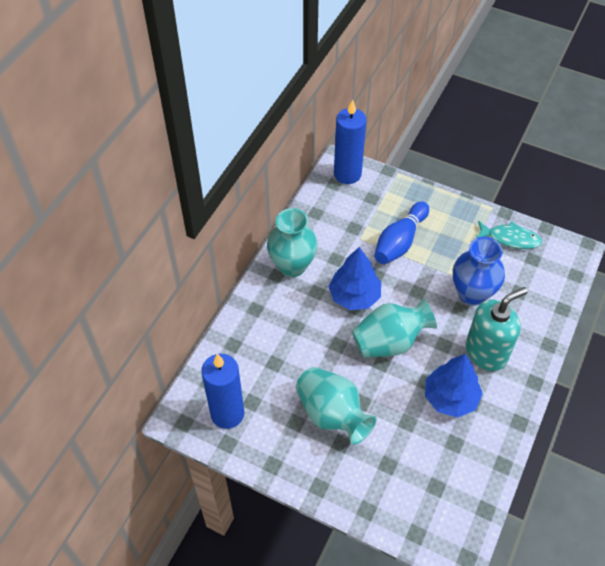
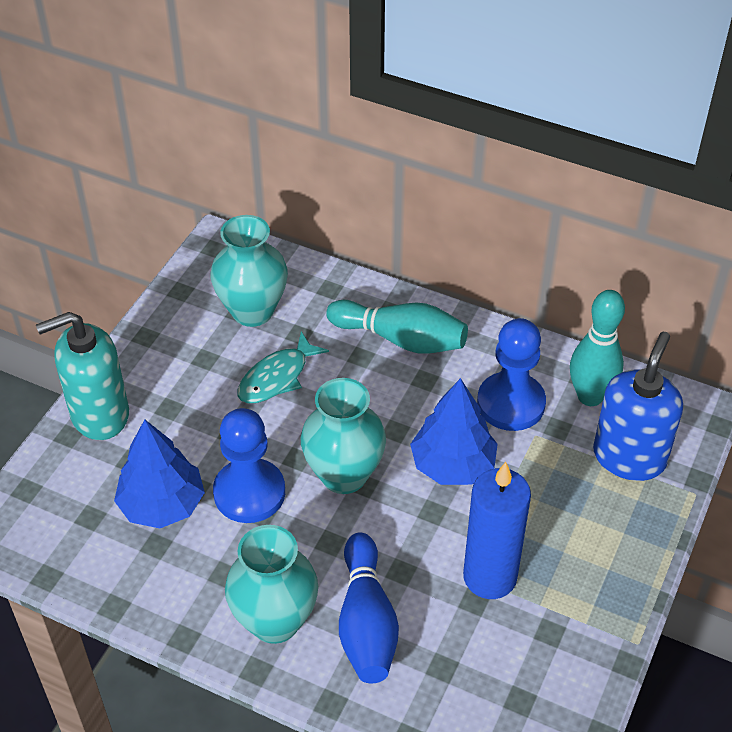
blue candle: 2 -> 1
blue pawn: 0 -> 2
blue soap dispenser: 0 -> 1
blue vase: 1 -> 0
turquoise bowling pin: 0 -> 2

